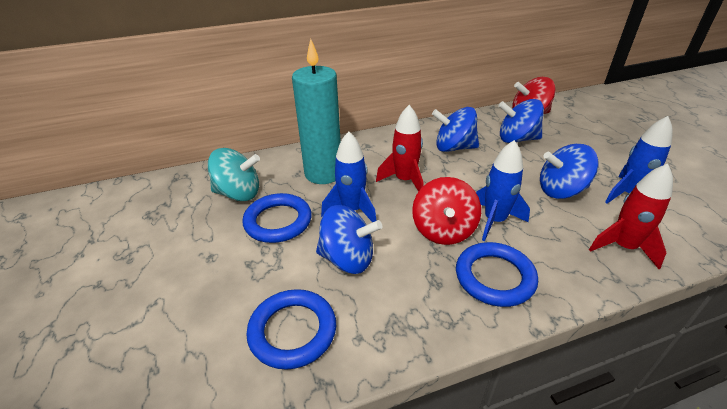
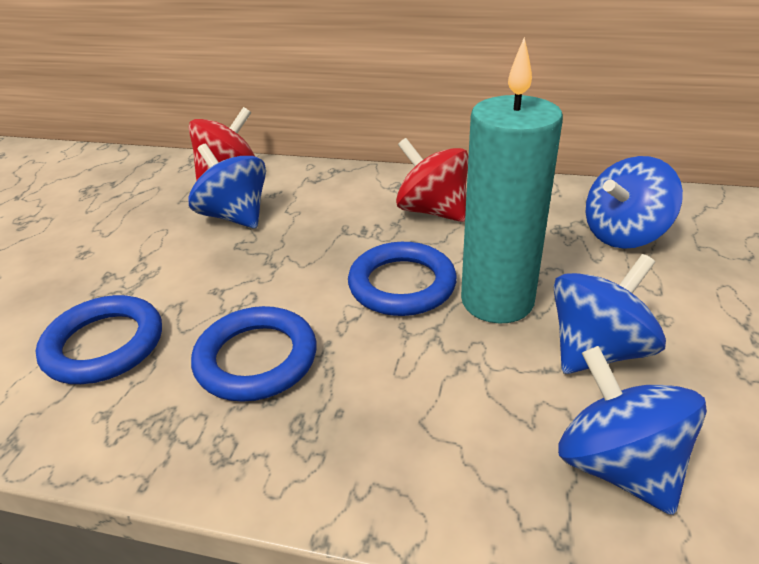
blue rocket: 3 -> 0
red rocket: 2 -> 0
turquoise spinning top: 1 -> 0

